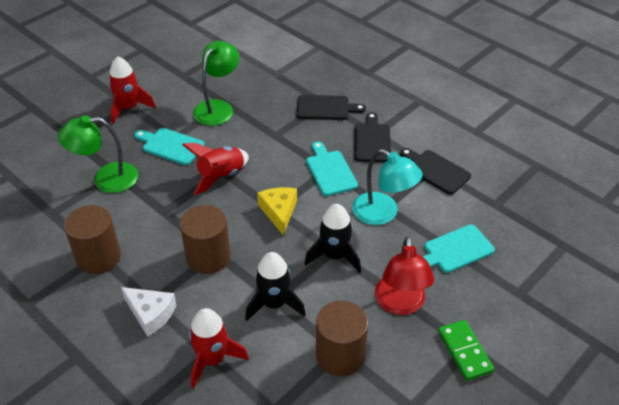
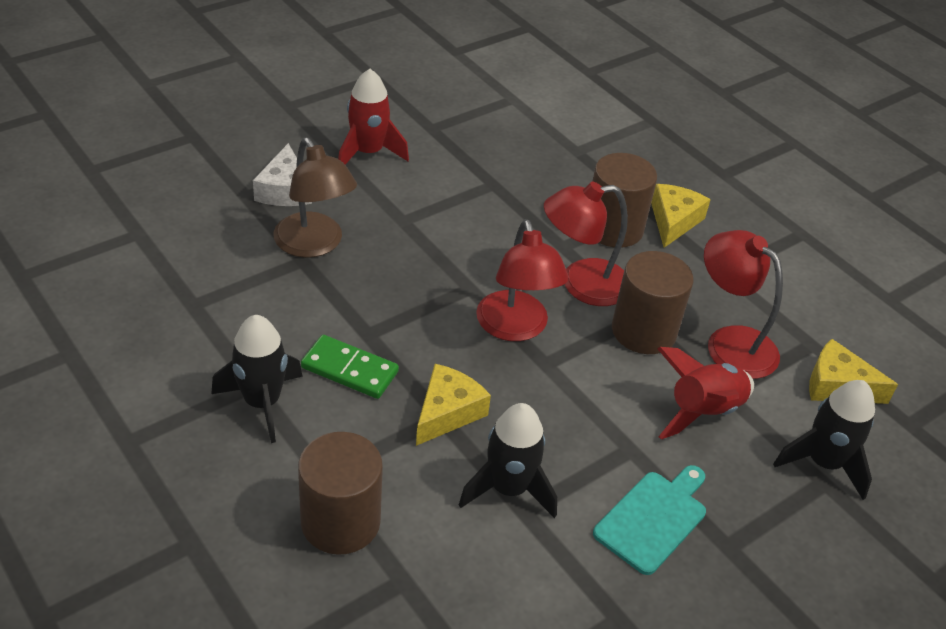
black cutting board: 3 -> 0
black rocket: 2 -> 3
brown lamp: 0 -> 1
green lamp: 2 -> 0
red lamp: 1 -> 3
red rocket: 3 -> 2
turquoise cutting board: 3 -> 1
turquoise lamp: 1 -> 0
yellow cheese: 1 -> 3

